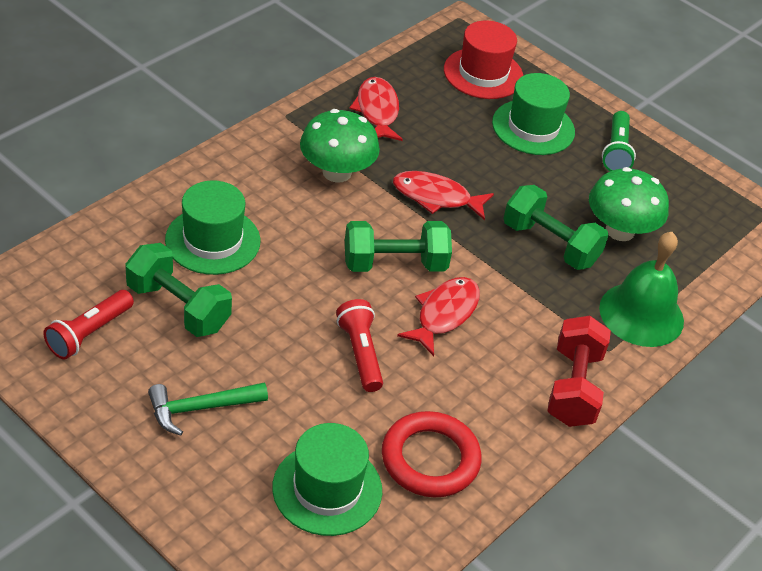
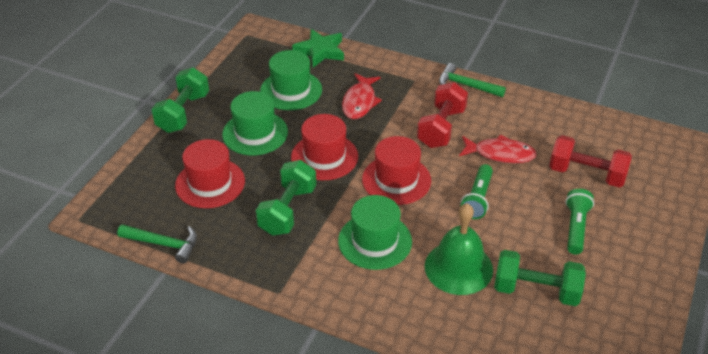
green flashlight: 1 -> 2
green hammer: 1 -> 2
green mushroom: 2 -> 0
green star: 0 -> 1
red dumbbell: 1 -> 2
red fish: 3 -> 2
red flashlight: 2 -> 0
red hat: 1 -> 3
red ring: 1 -> 0

